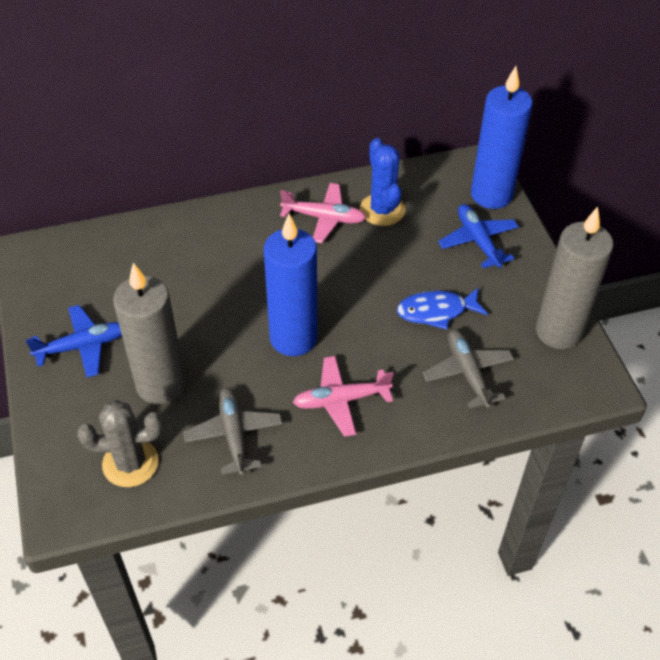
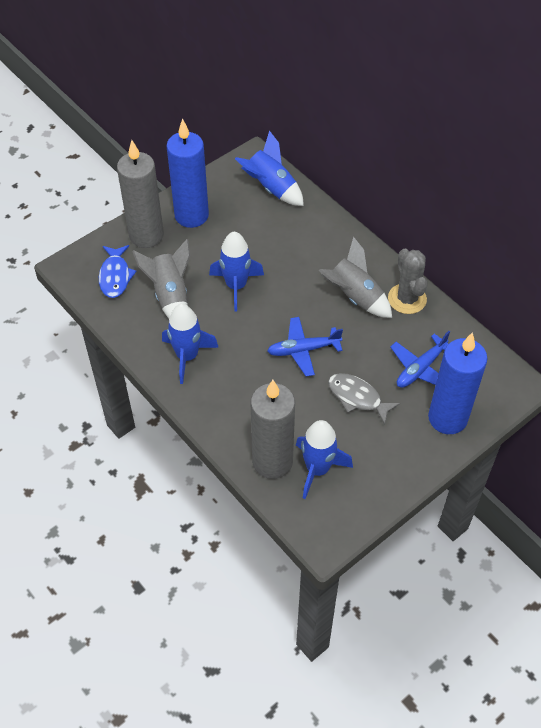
blue cactus: 1 -> 0
blue rocket: 0 -> 4
grey fish: 0 -> 1
grey plane: 2 -> 0
grey rocket: 0 -> 2
pink plane: 2 -> 0

